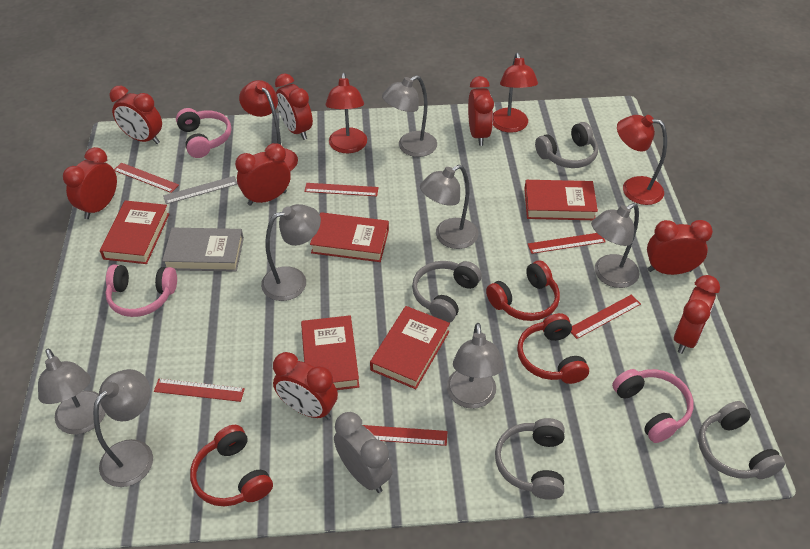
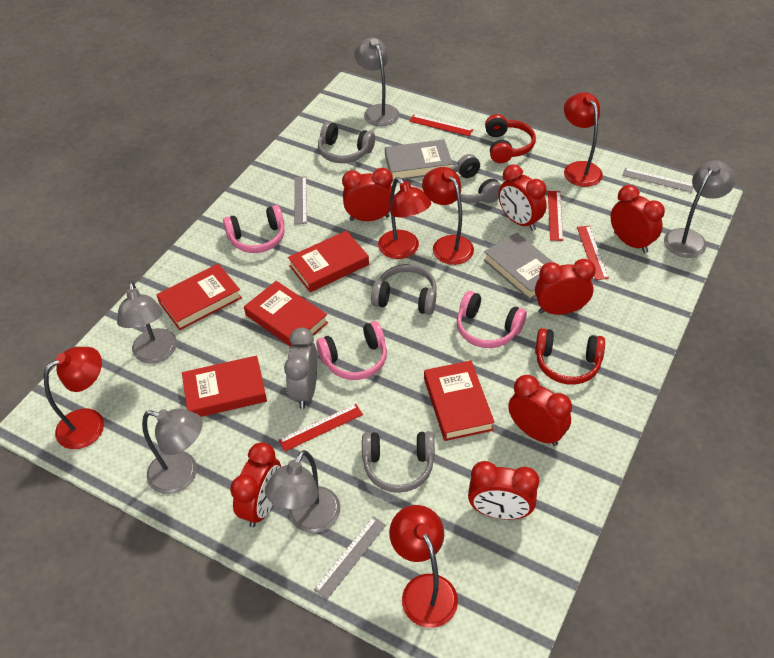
grey book: 1 -> 2
grey lamp: 7 -> 5
grey ruler: 1 -> 3
red clock: 8 -> 7
red headphones: 3 -> 2
red lamp: 4 -> 5
red ruler: 6 -> 4

